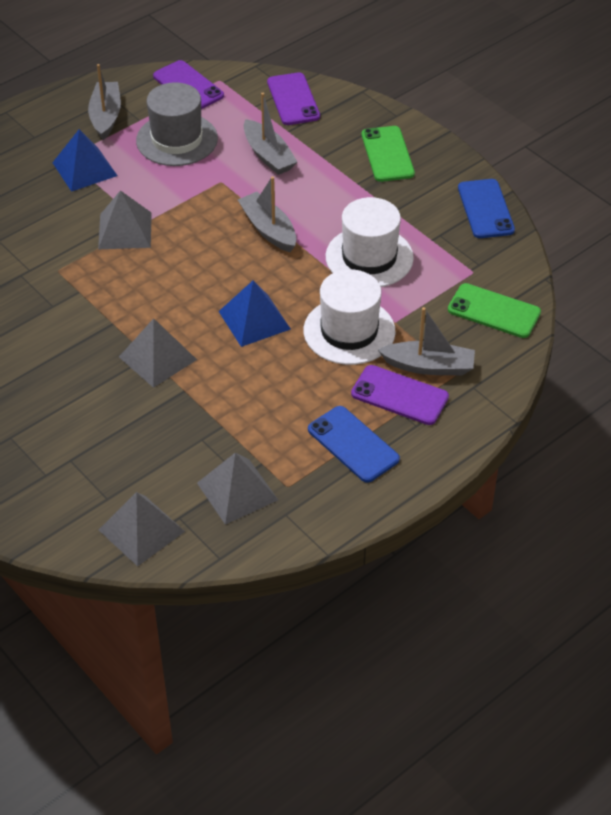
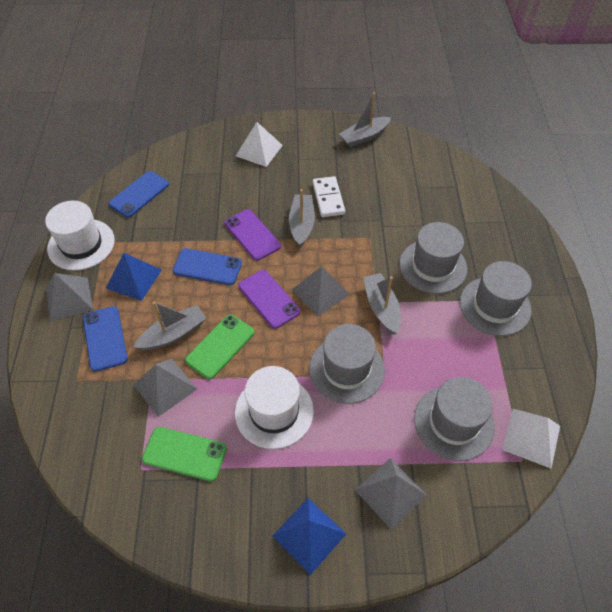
blue phone: 2 -> 3
grey hat: 1 -> 4
purple phone: 3 -> 2
white domino: 0 -> 1
white pyramid: 0 -> 2

